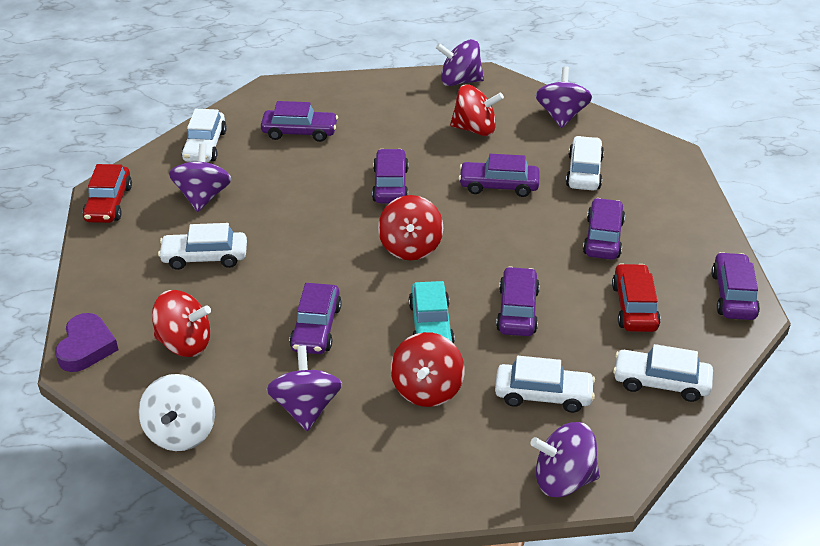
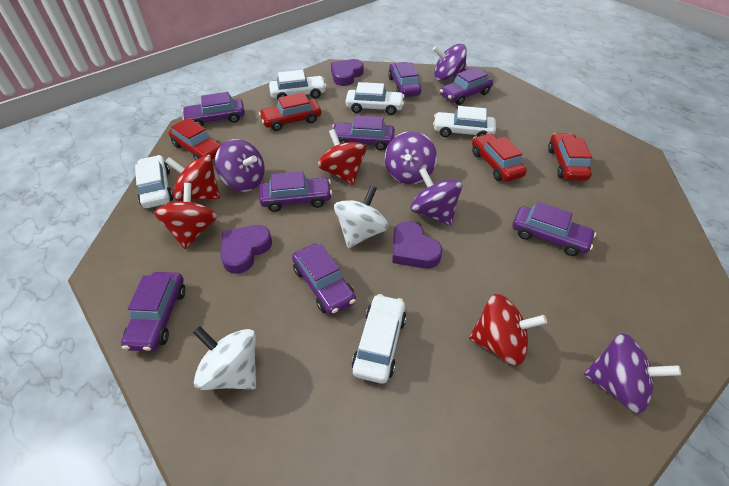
purple car: 7 -> 8
purple heart: 1 -> 3
red car: 2 -> 4
turquoise car: 1 -> 0
white spinning top: 1 -> 2

